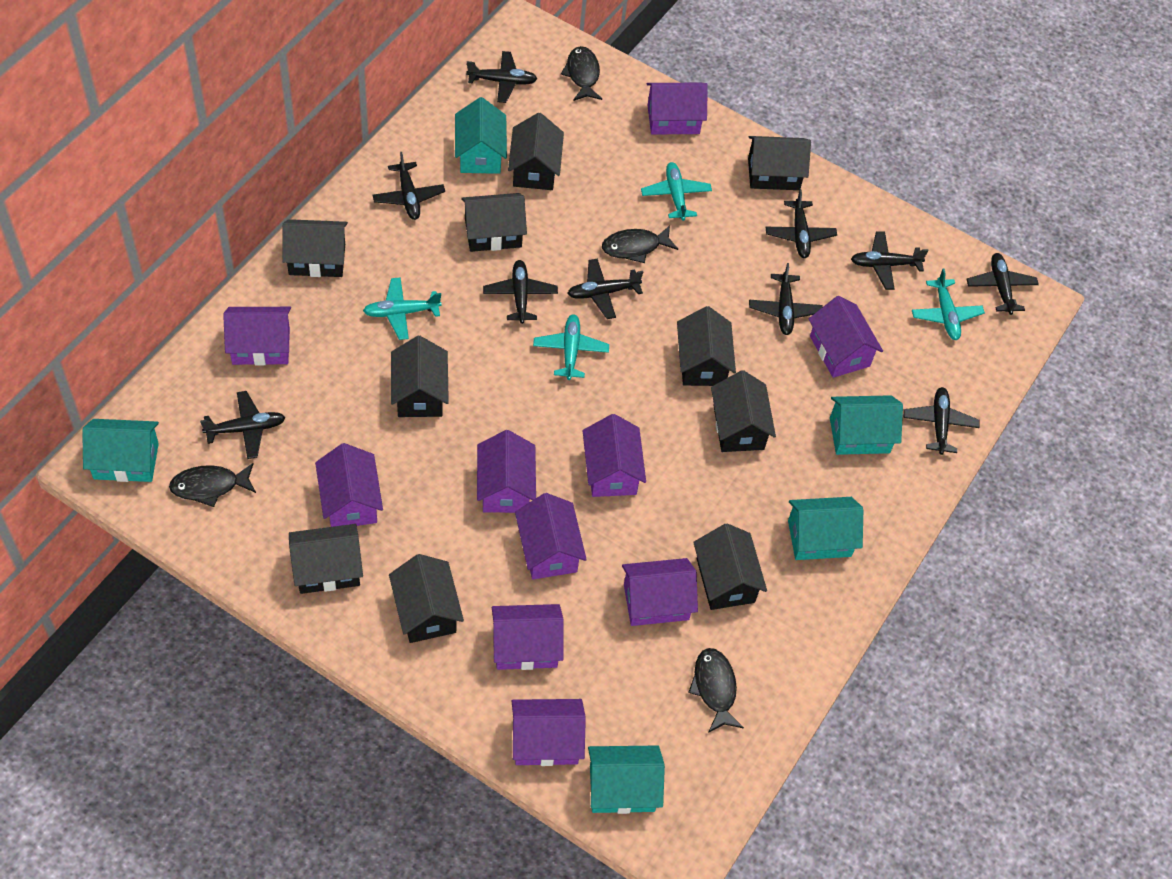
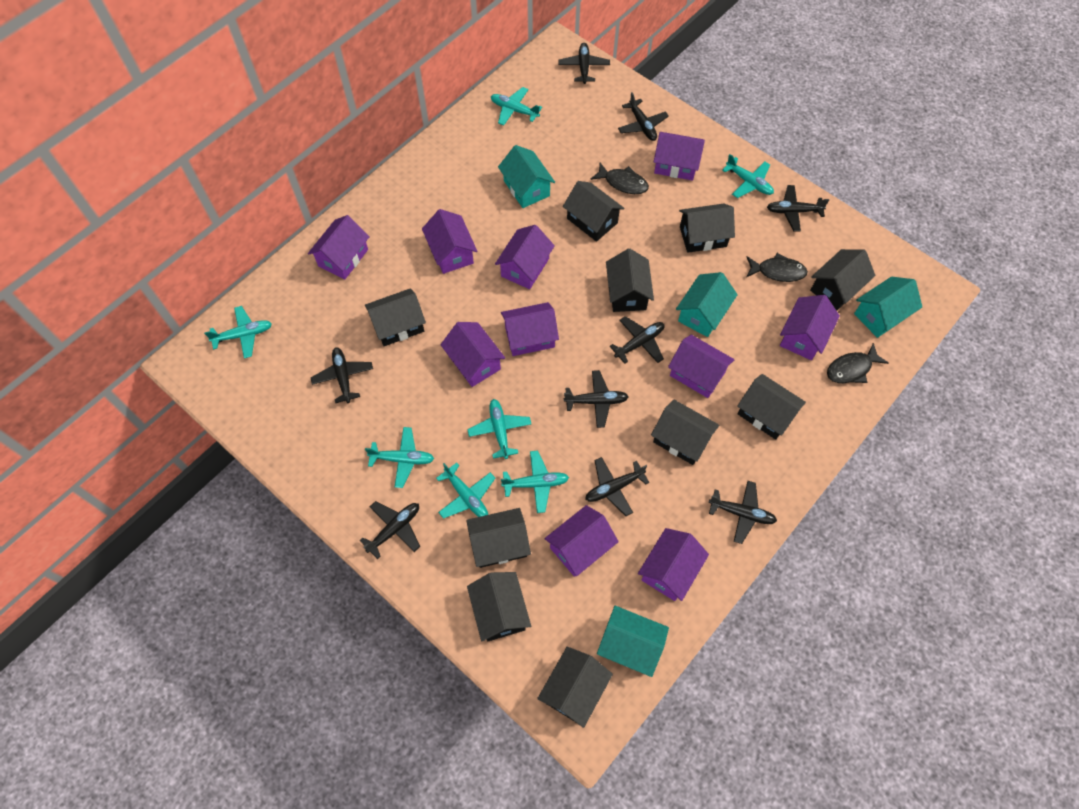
black fish: 4 -> 3
black plane: 10 -> 9
turquoise house: 5 -> 4
turquoise plane: 4 -> 7

